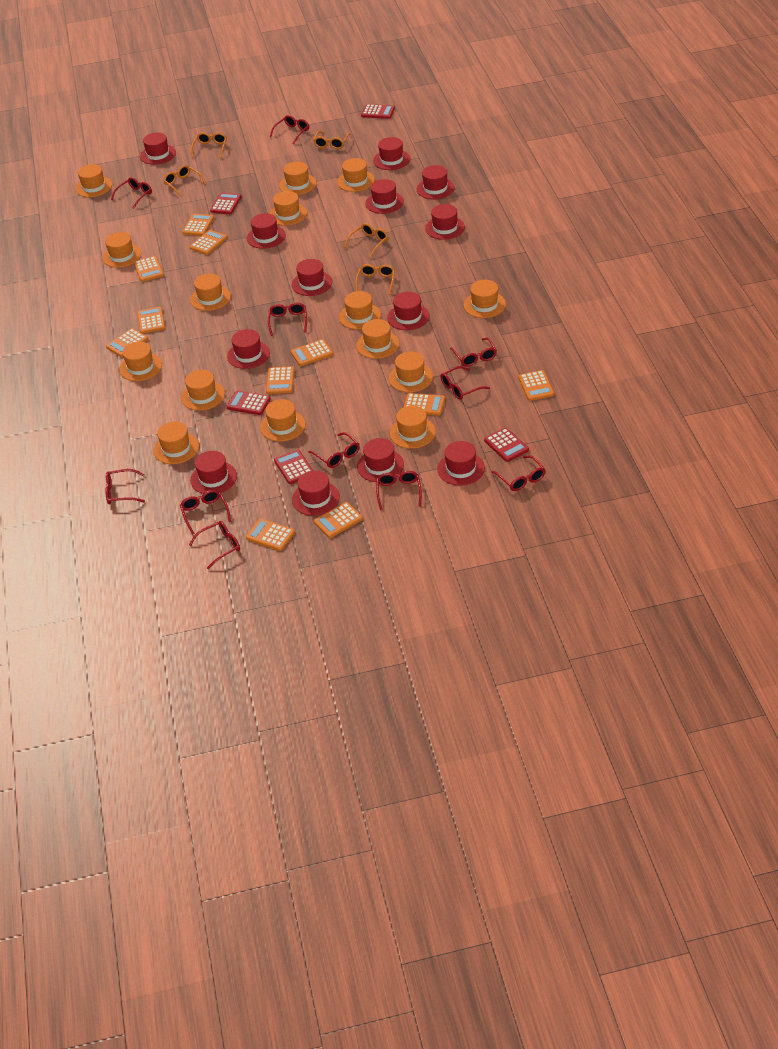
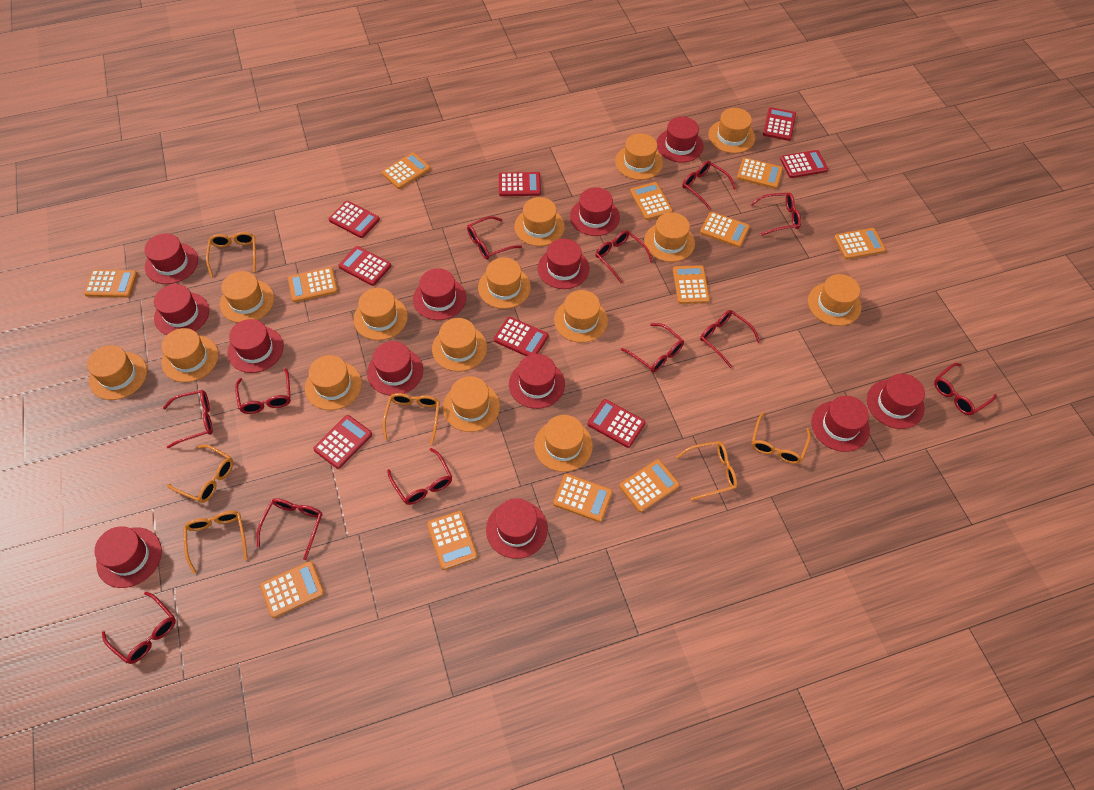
orange calculator: 11 -> 12
orange glasses: 5 -> 6
red calculator: 5 -> 8
red glasses: 11 -> 12

